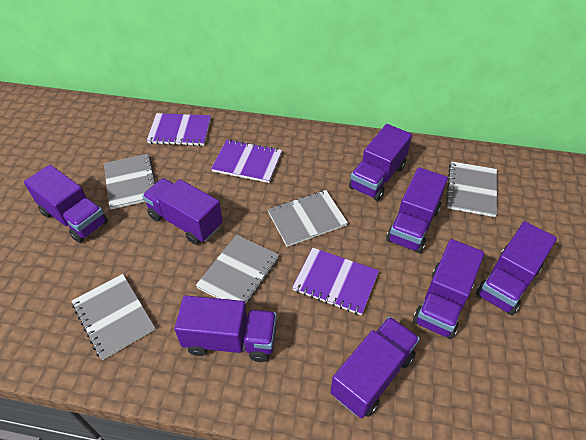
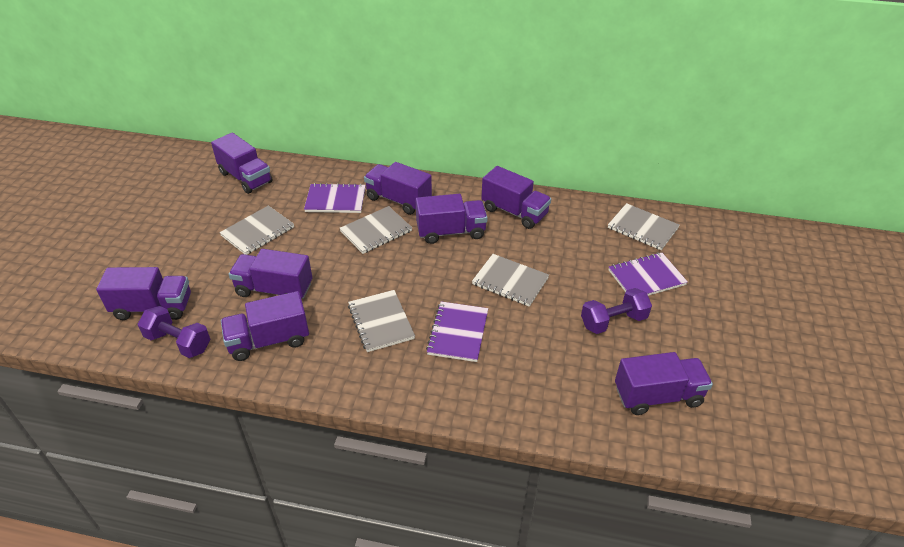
purple dumbbell: 0 -> 2

